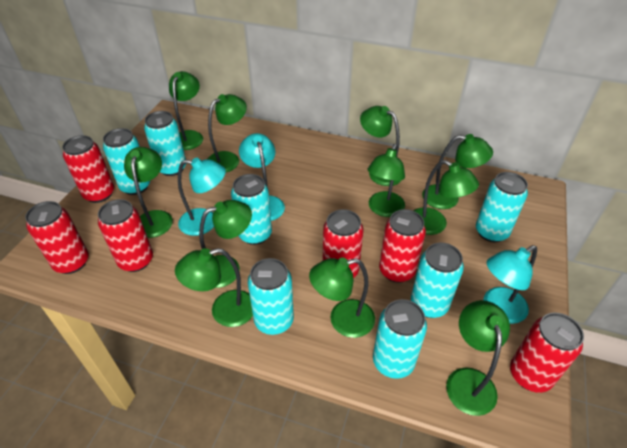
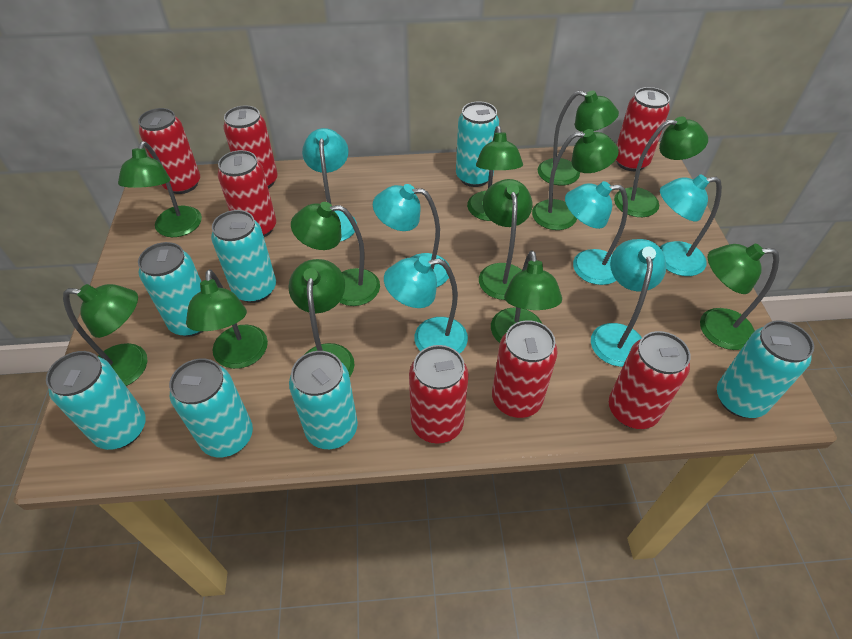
green lamp: 11 -> 12
red can: 6 -> 7
turquoise lamp: 3 -> 6

